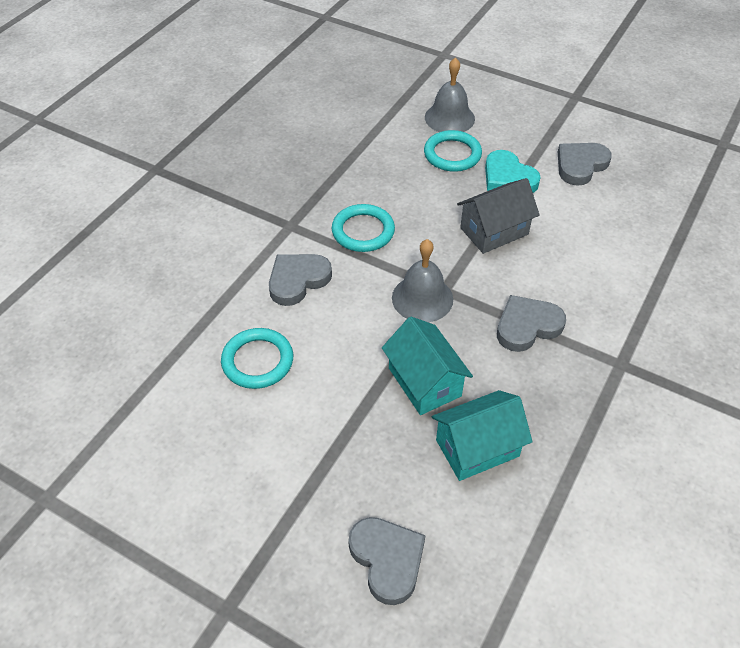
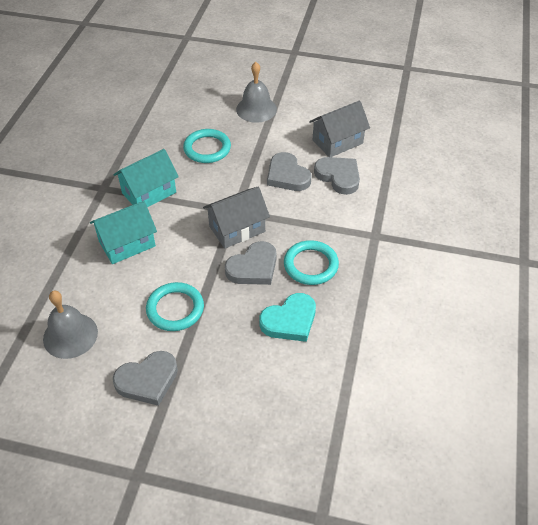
grey house: 1 -> 2

